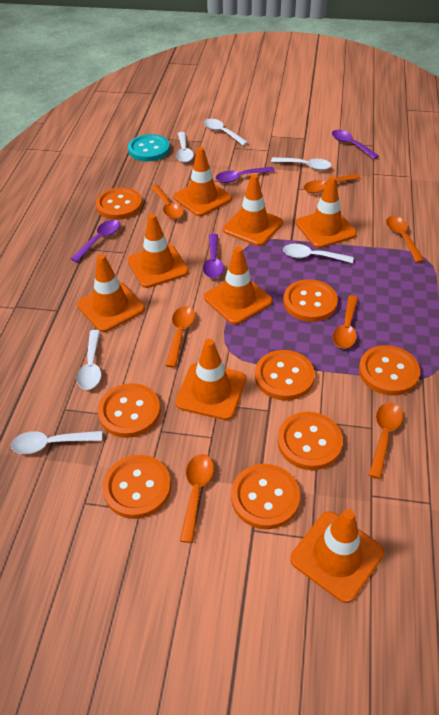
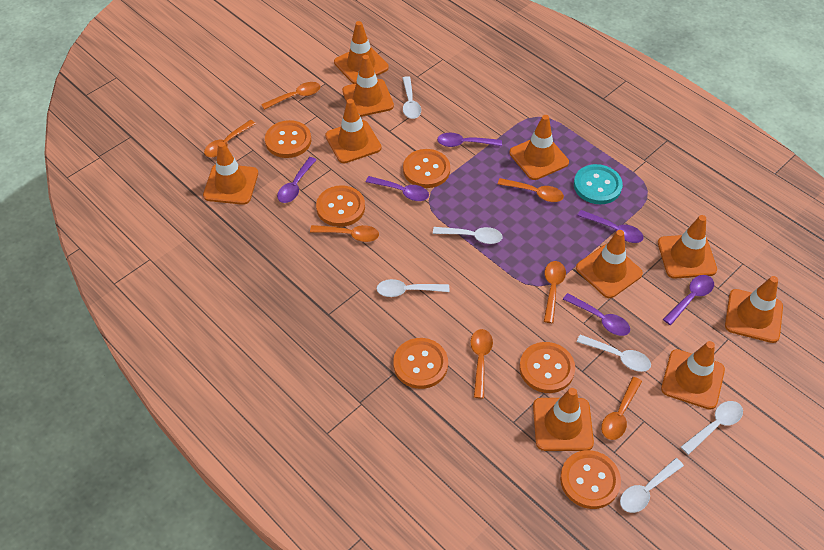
orange button: 8 -> 6
orange traffic cone: 8 -> 10
purple spoon: 4 -> 6

